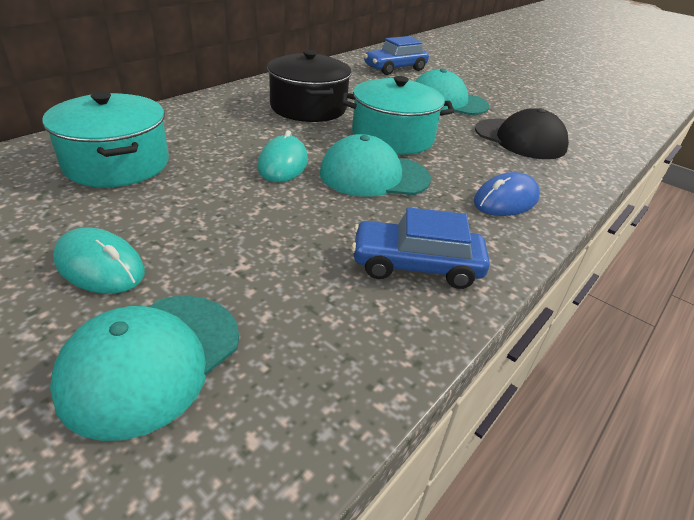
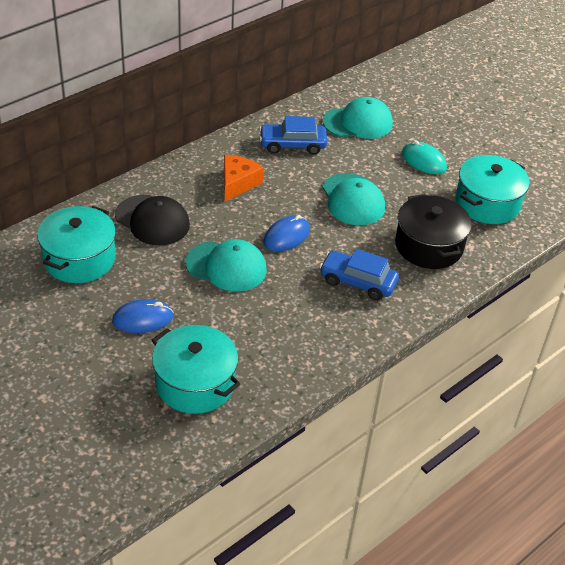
blue mouse: 1 -> 2
orange cheese: 0 -> 1
turquoise mouse: 2 -> 1
turquoise pot: 2 -> 3

